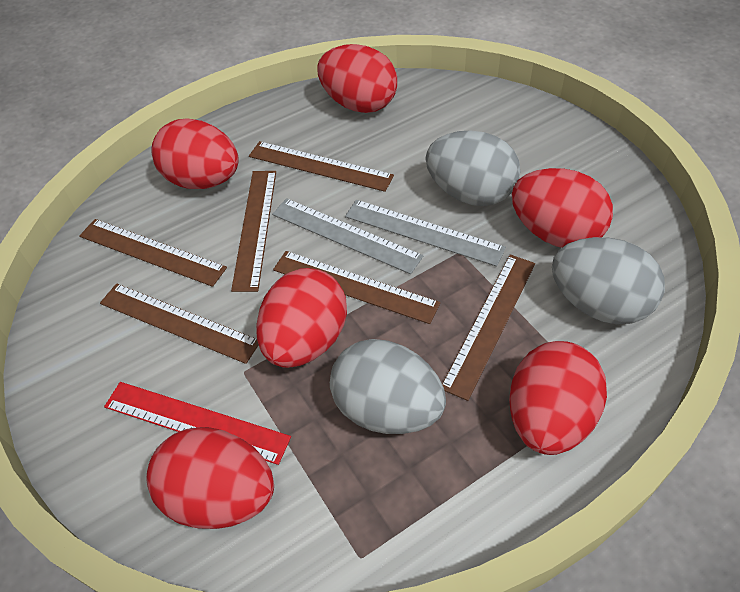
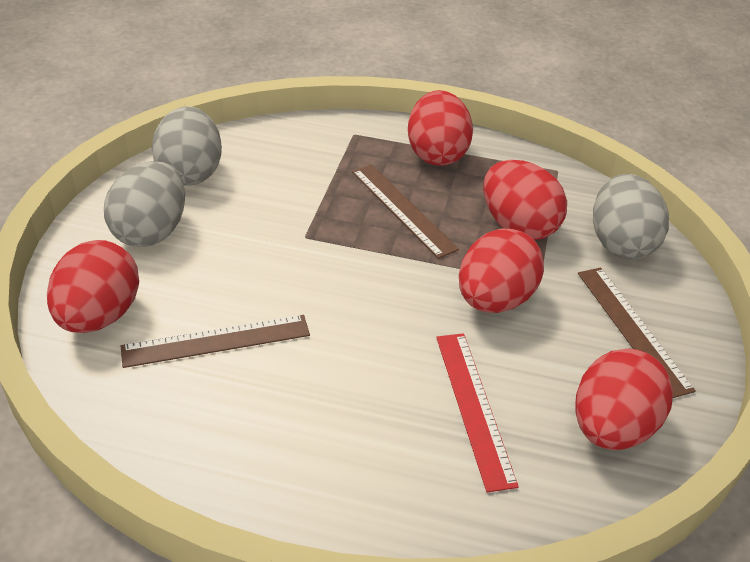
brown ruler: 6 -> 3
grey ruler: 2 -> 0
red egg: 6 -> 5

